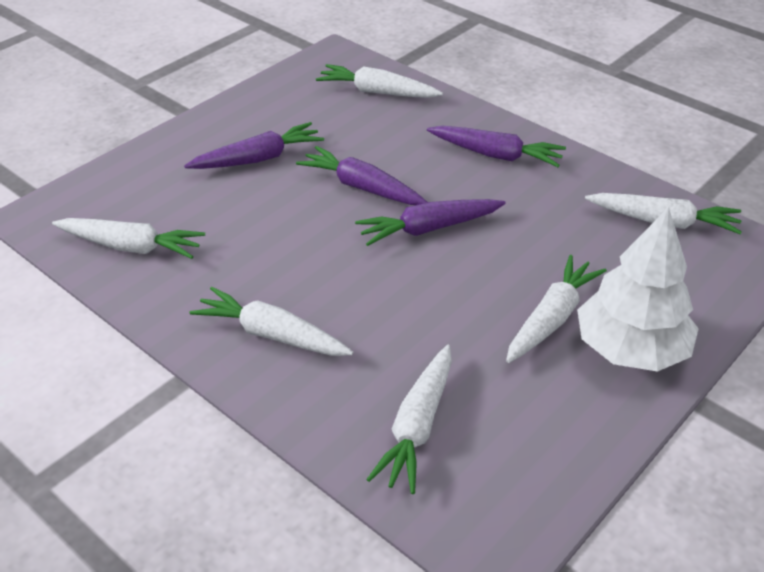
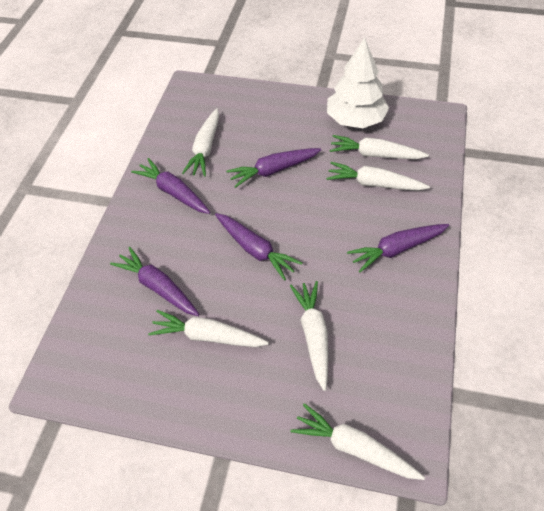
purple carrot: 4 -> 5

